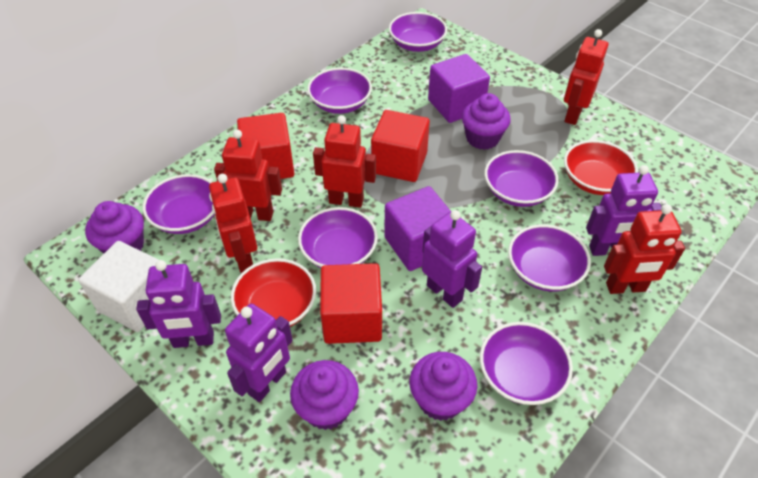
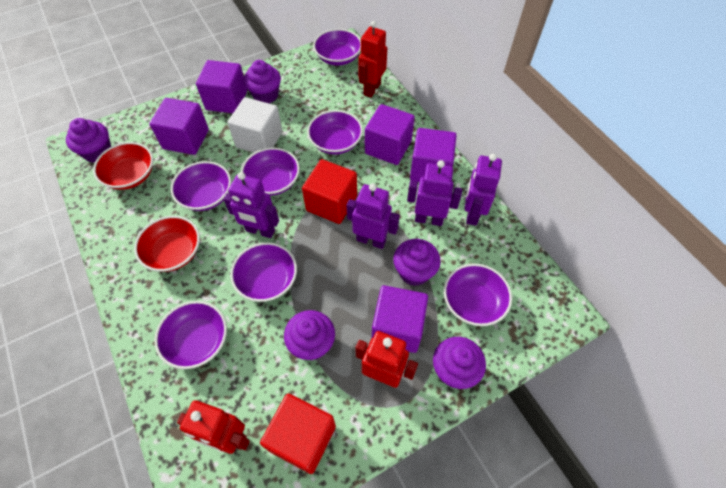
purple cube: 2 -> 5
purple cupcake: 4 -> 5
red cube: 3 -> 2
red robot: 5 -> 3

